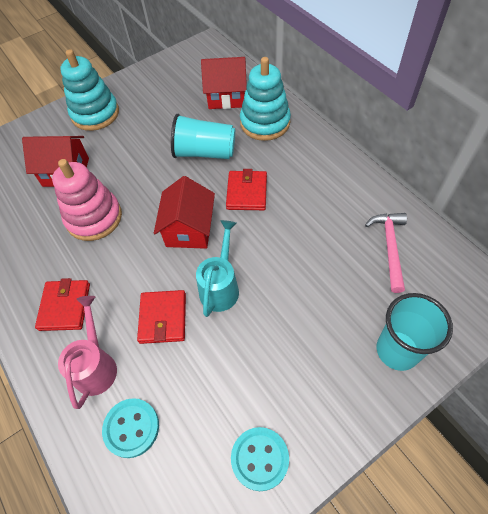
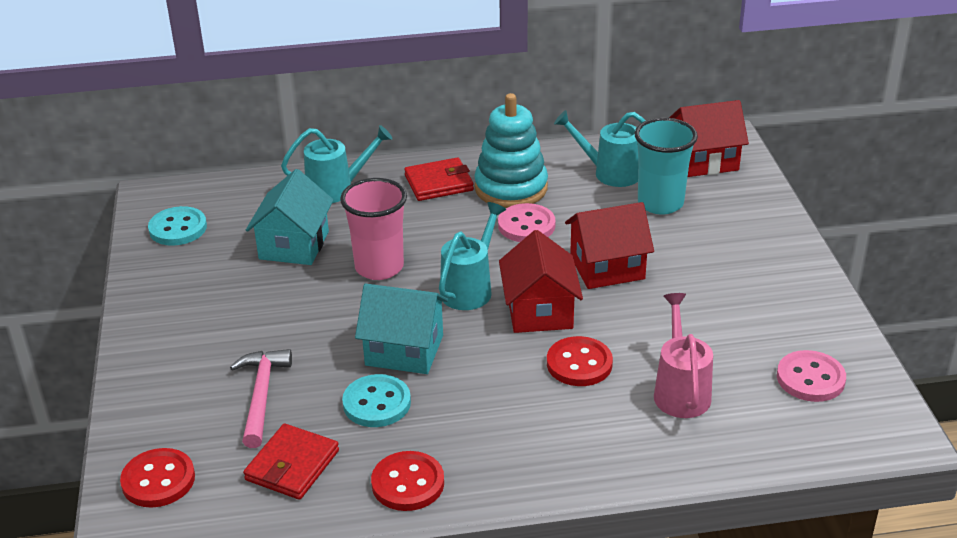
pink button: 0 -> 2
pink cup: 0 -> 1
pink stacking toy: 1 -> 0
red button: 0 -> 3
red wallet: 3 -> 2
turquoise cup: 2 -> 1
turquoise house: 0 -> 2
turquoise stacking toy: 2 -> 1
turquoise watering can: 1 -> 3

